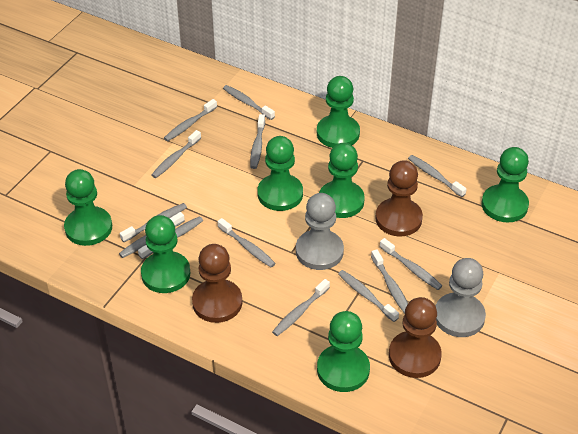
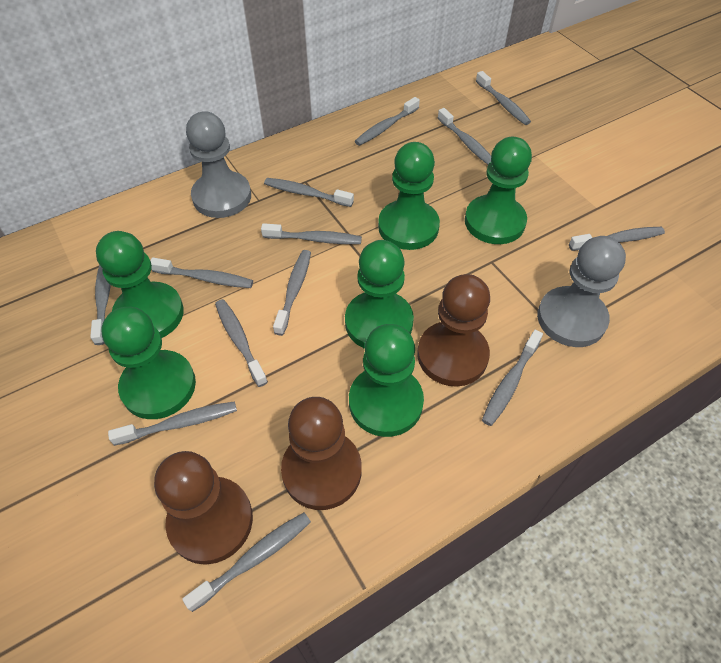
green pawn: 7 -> 6

